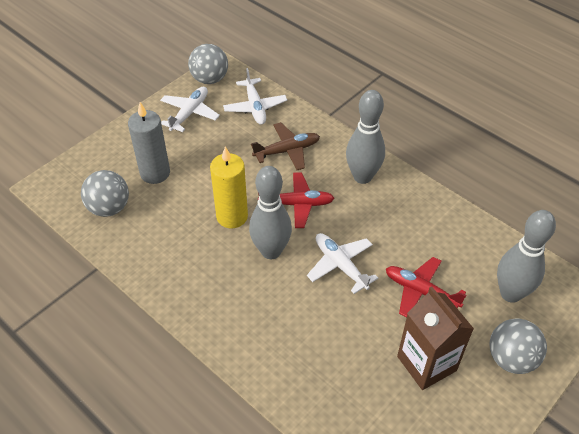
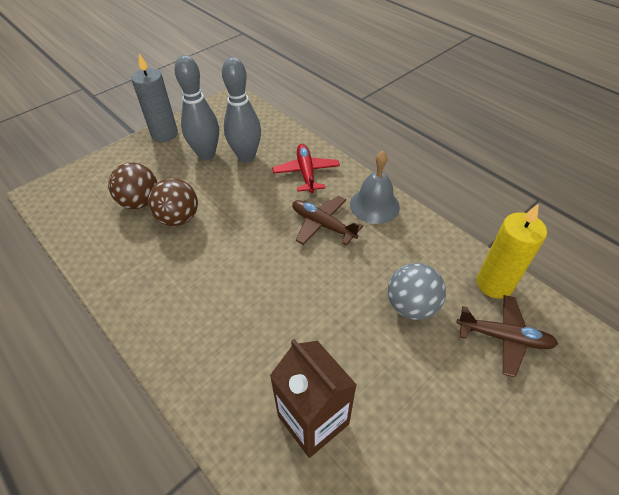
brown ball: 0 -> 2
brown plane: 1 -> 2
grey ball: 3 -> 1
grey bell: 0 -> 1
grey bowling pin: 3 -> 2
red plane: 2 -> 1
white plane: 3 -> 0

